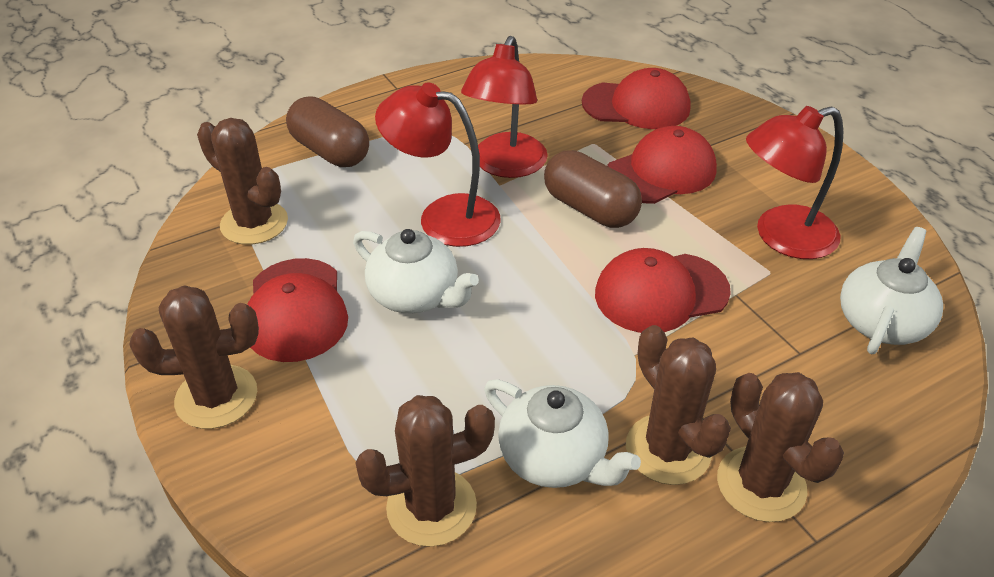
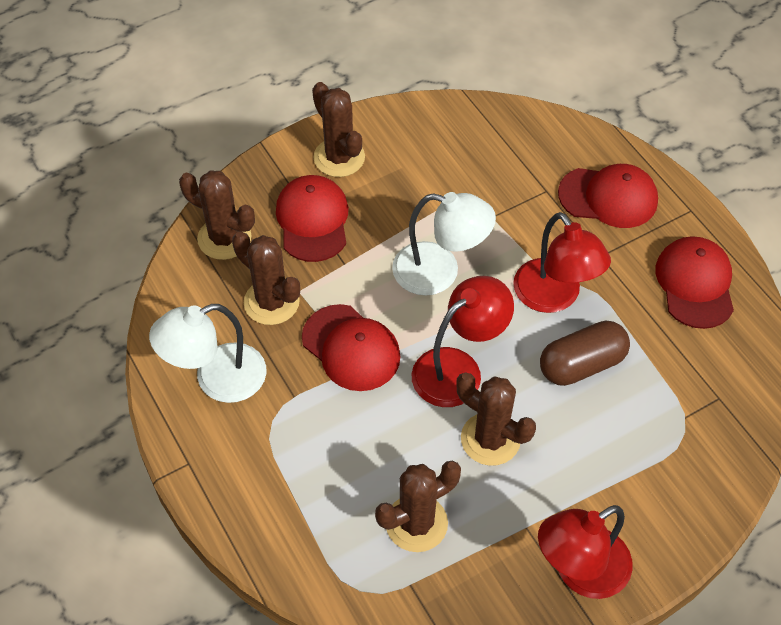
brown capsule: 2 -> 1
white lamp: 0 -> 2
white teapot: 3 -> 0

